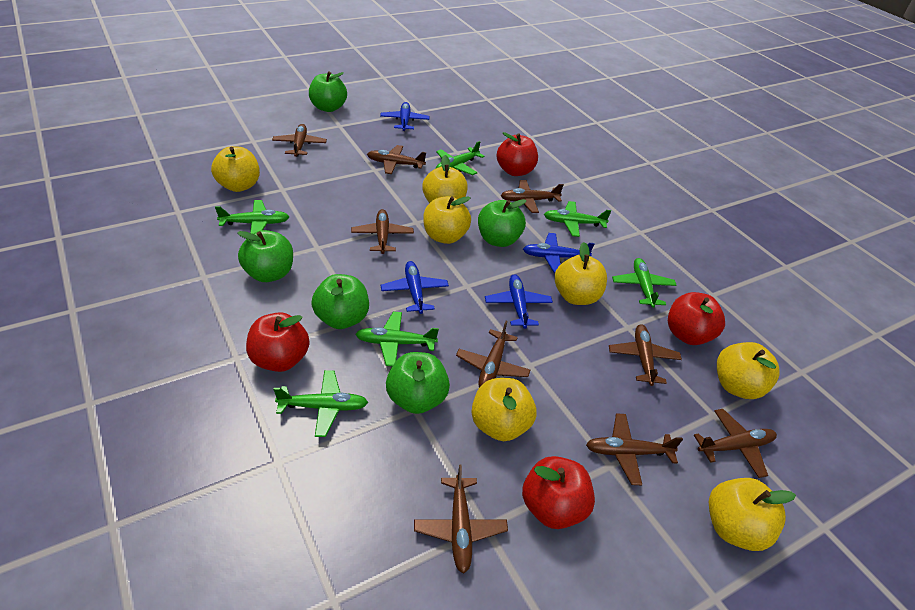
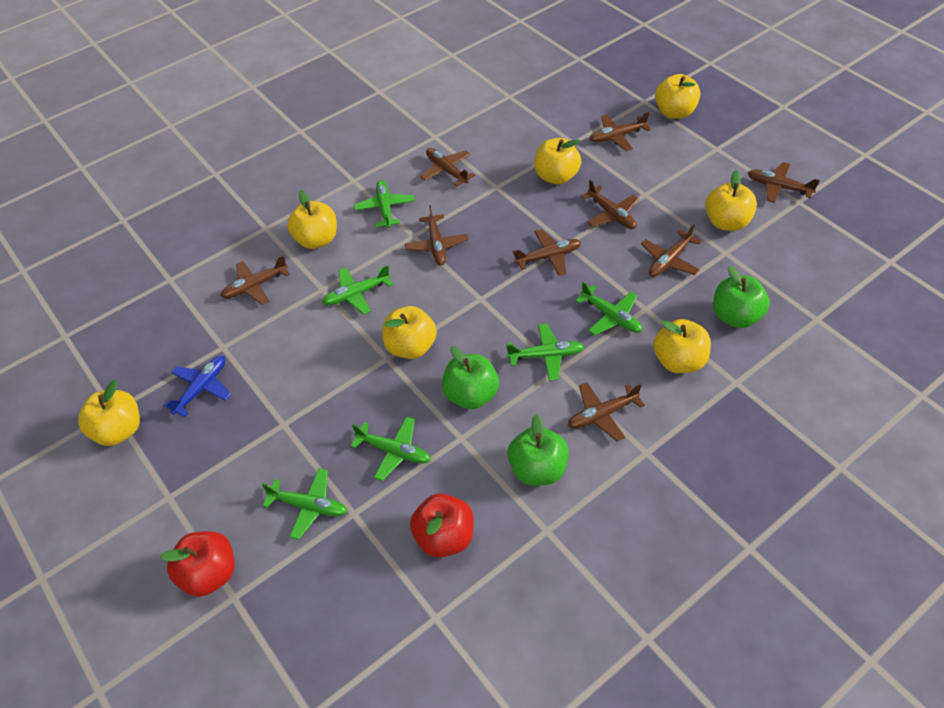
blue plane: 4 -> 1
green apple: 5 -> 3
red apple: 4 -> 2

